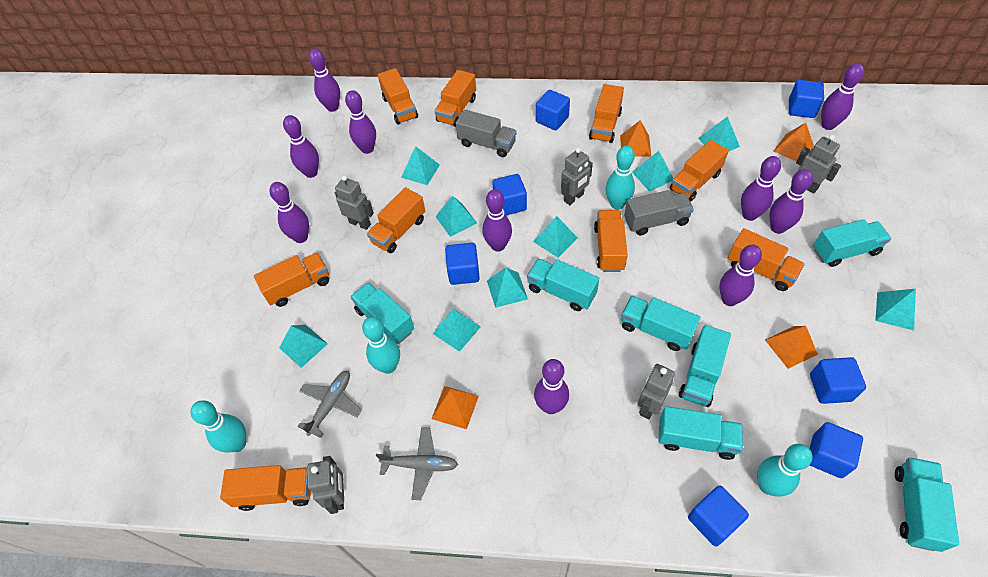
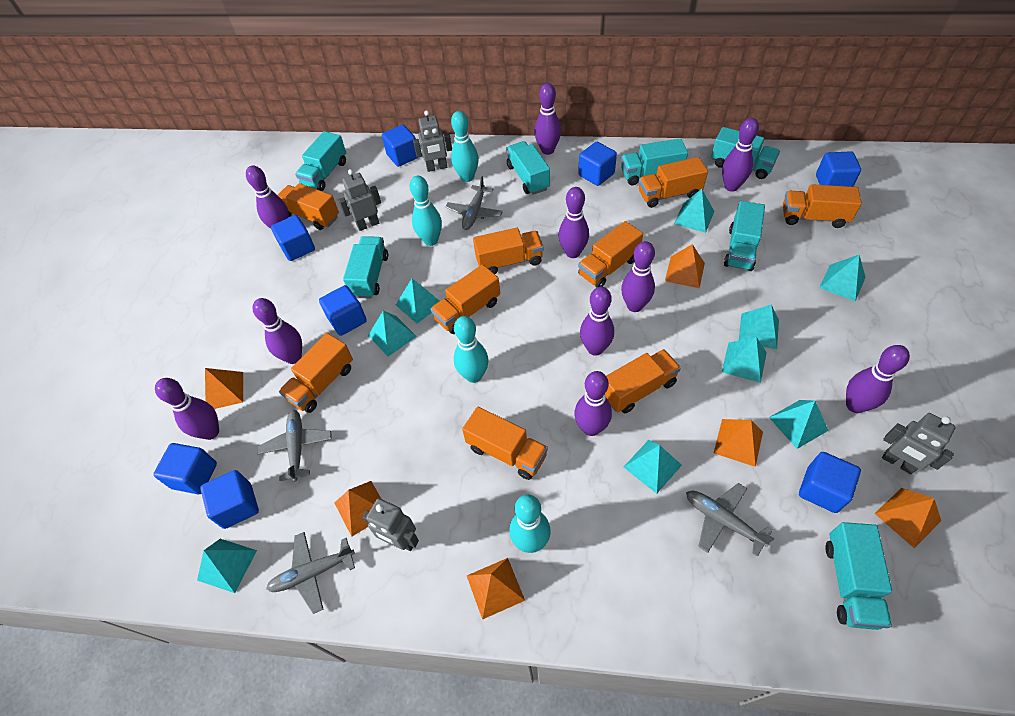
blue cube: 7 -> 8
grey plane: 2 -> 4
grey robot: 5 -> 4
grey truck: 2 -> 0
orange pyramid: 4 -> 6

